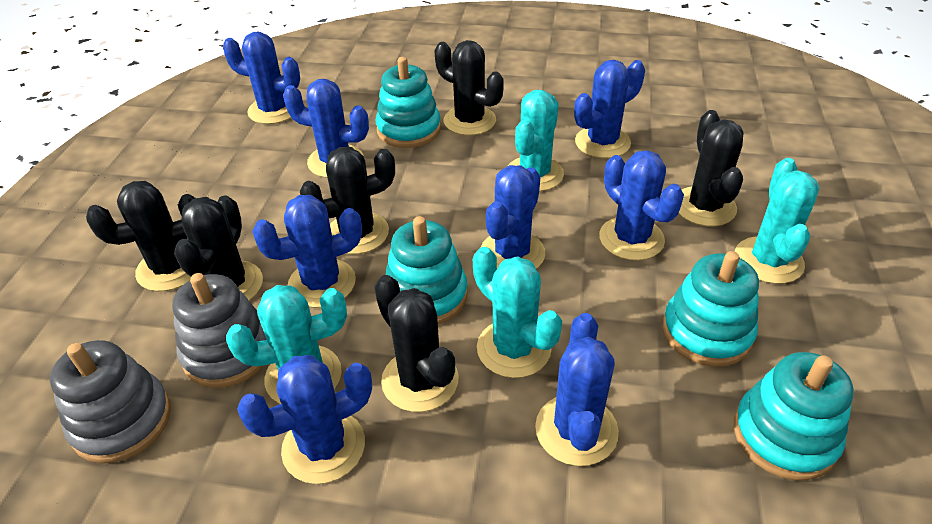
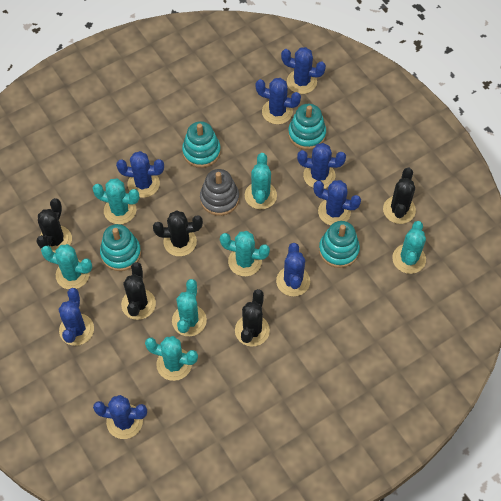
black cactus: 6 -> 5
grey stacking toy: 2 -> 1
turquoise cactus: 4 -> 7

